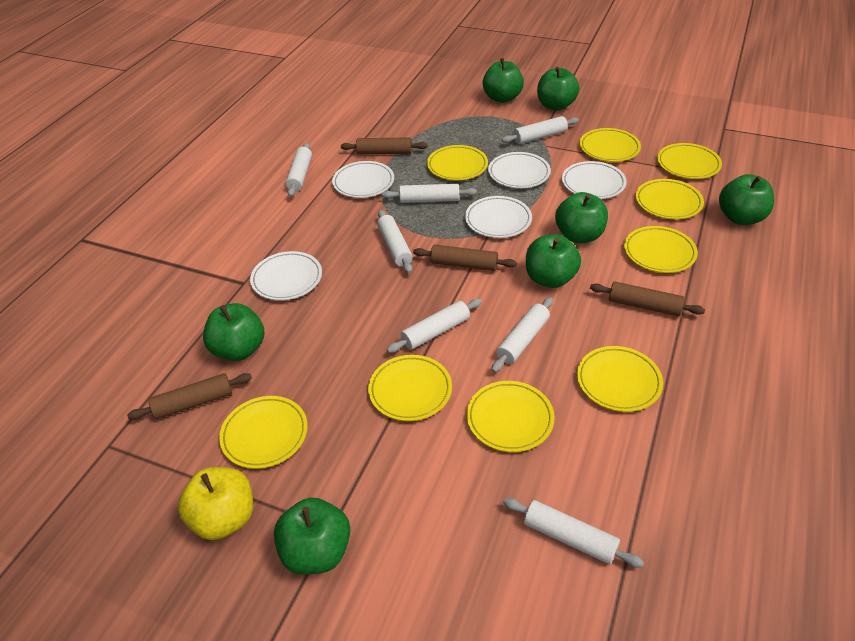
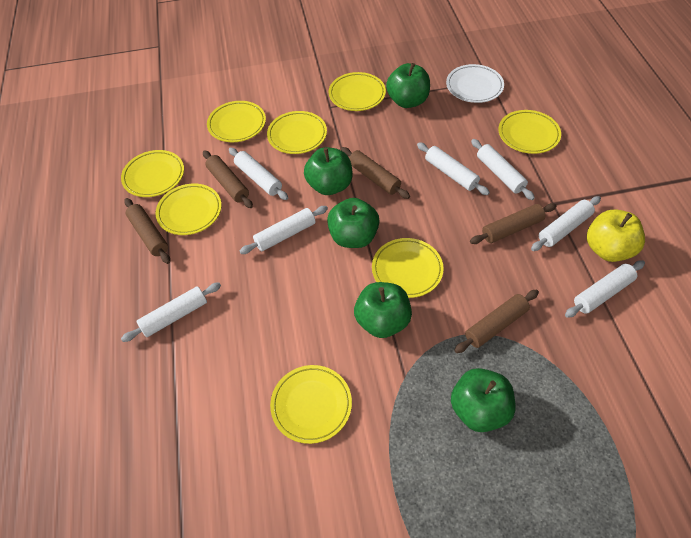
brown rolling pin: 4 -> 5
green apple: 7 -> 5
white plate: 5 -> 1
yellow plate: 9 -> 8

